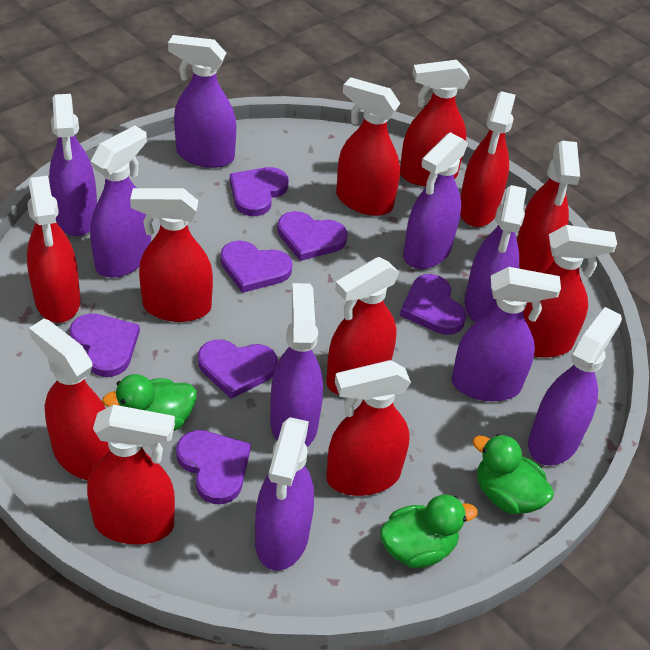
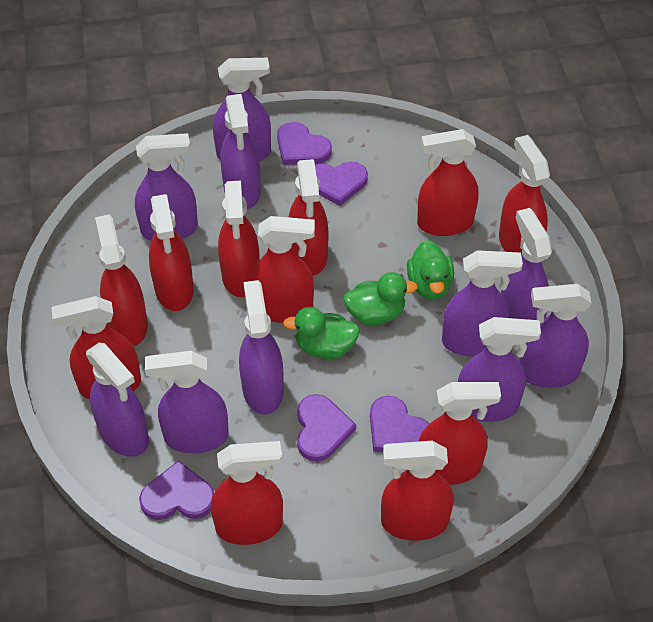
purple heart: 7 -> 5
purple spray bottle: 9 -> 10

